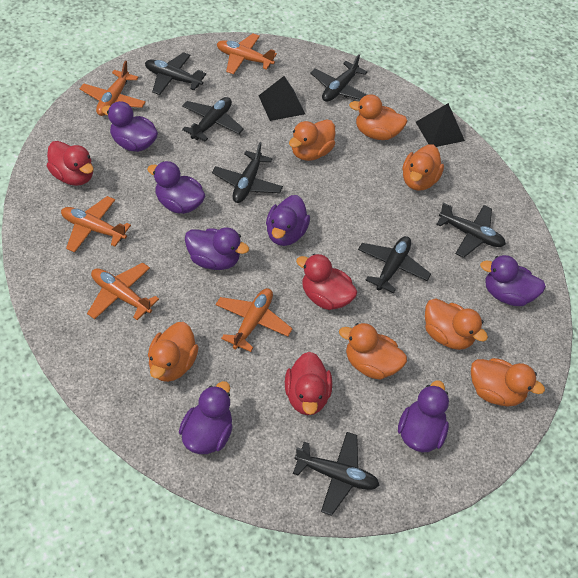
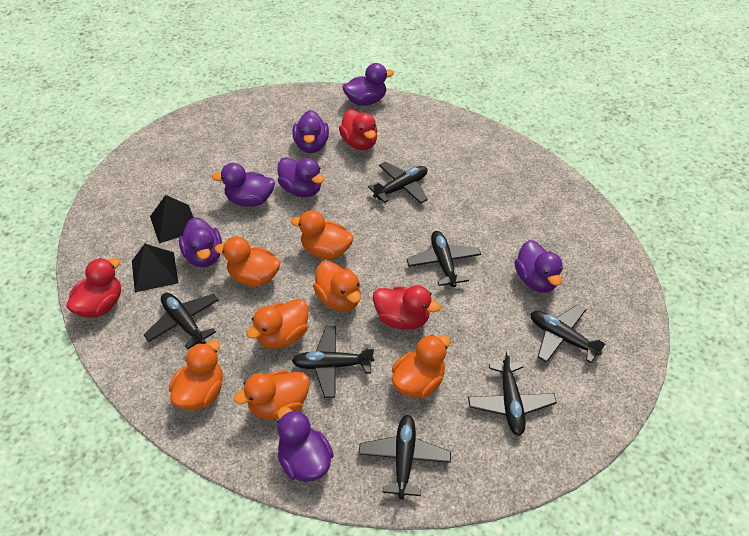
orange plane: 5 -> 0

